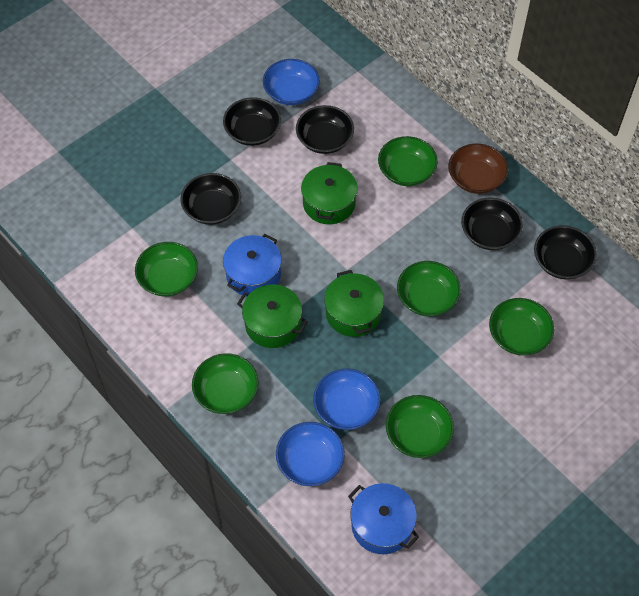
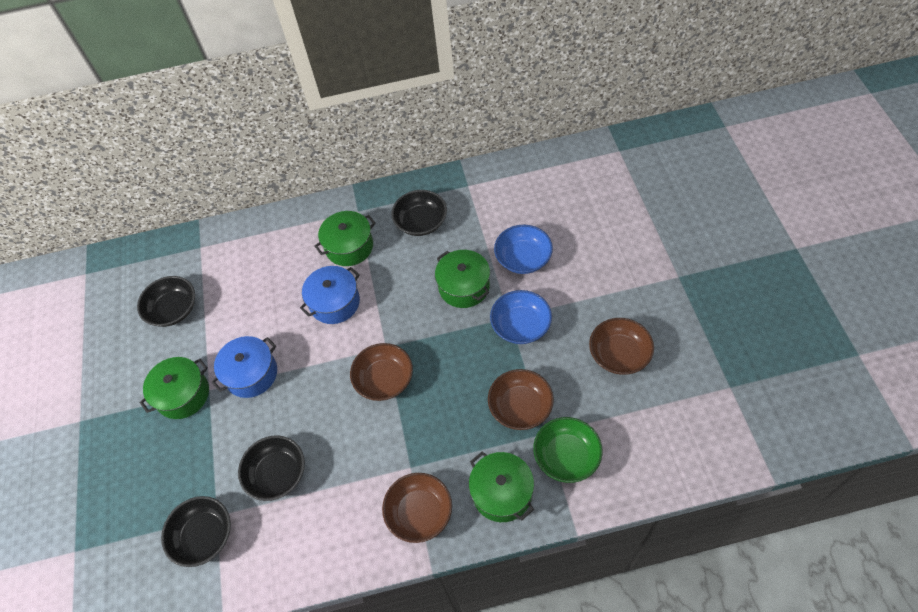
black bowl: 5 -> 4
blue bowl: 3 -> 2
brown bowl: 1 -> 4
green bowl: 6 -> 1
green pot: 3 -> 4

